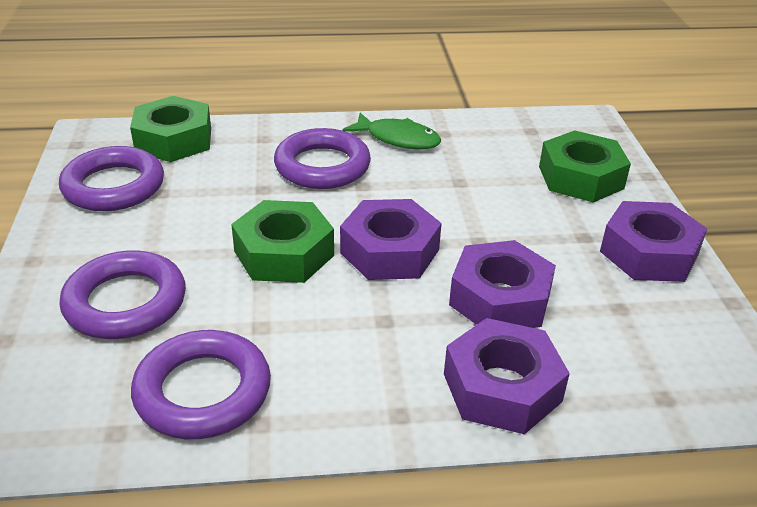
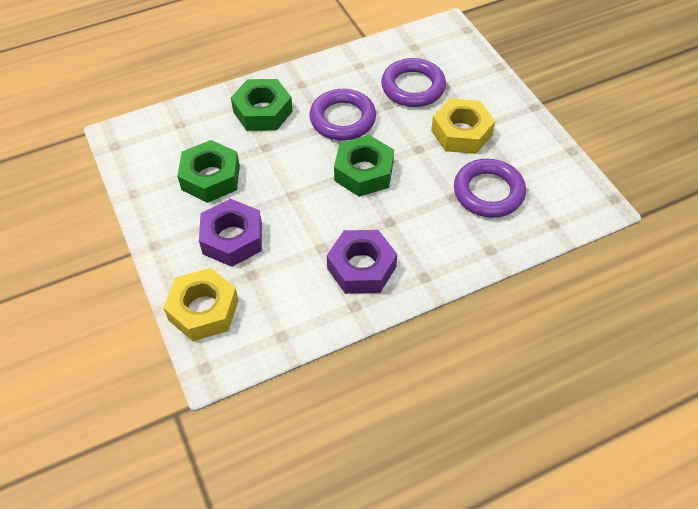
green fish: 1 -> 0
purple nut: 4 -> 2
purple ring: 4 -> 3
yellow nut: 0 -> 2

